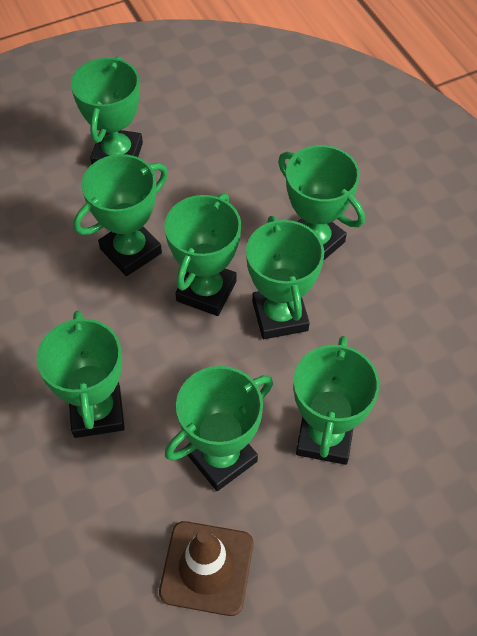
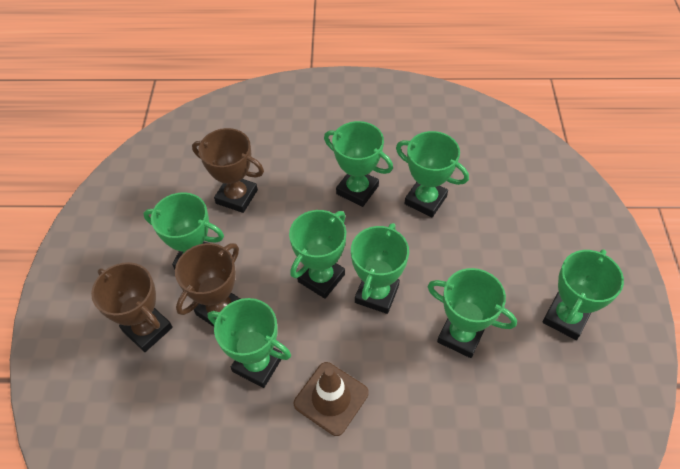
brown trophy: 0 -> 3

